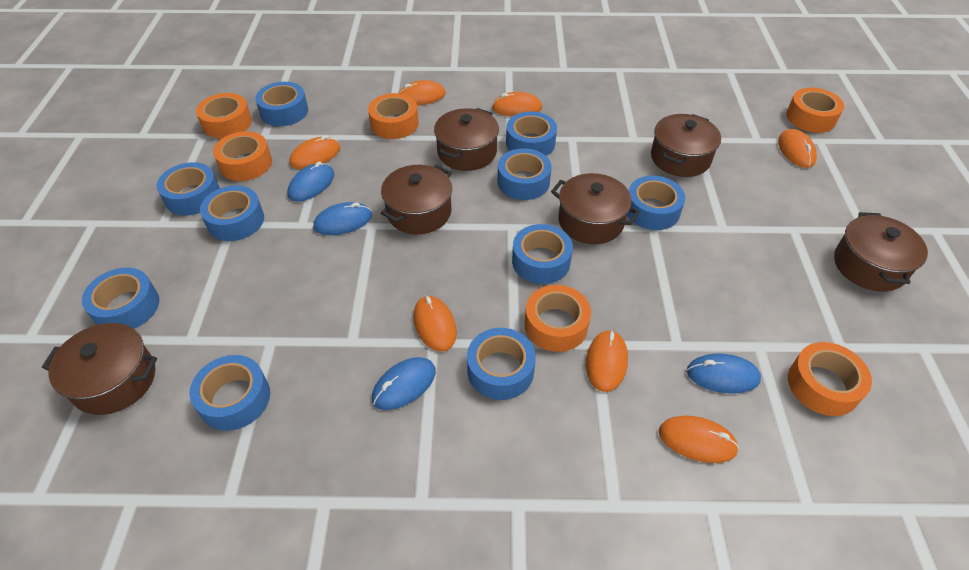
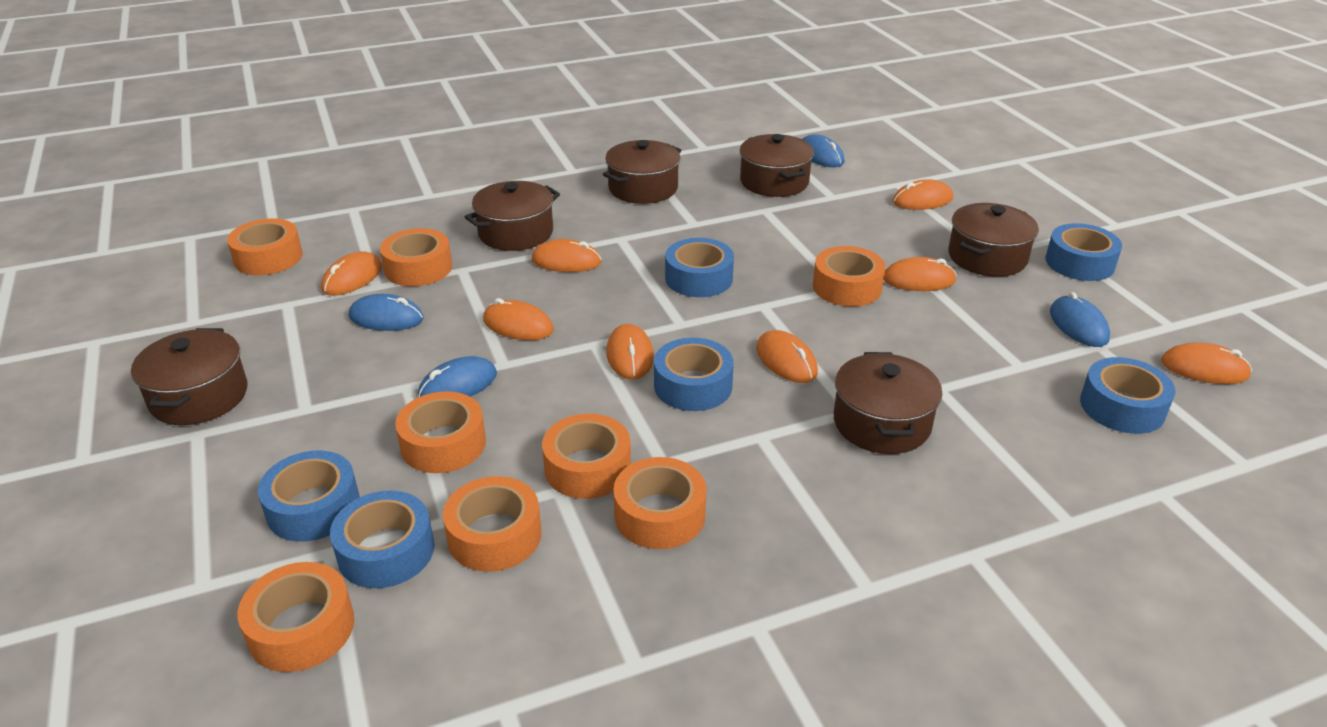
blue tape: 10 -> 6
orange mouse: 7 -> 8
orange tape: 6 -> 8

